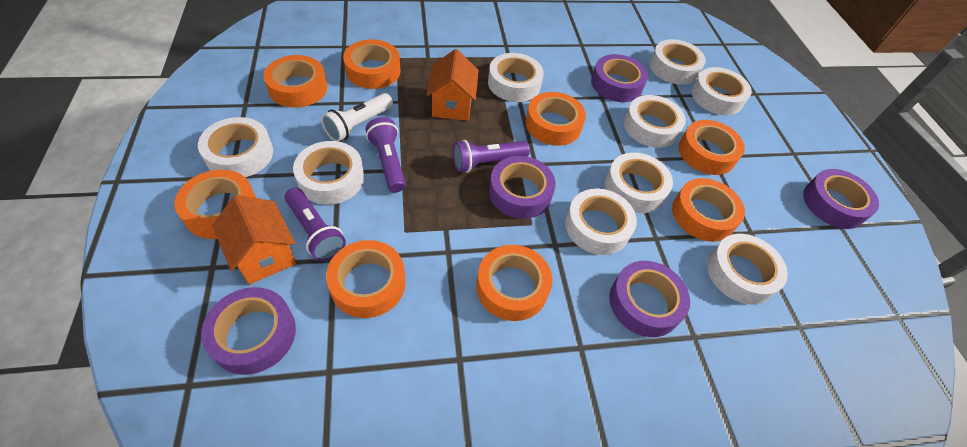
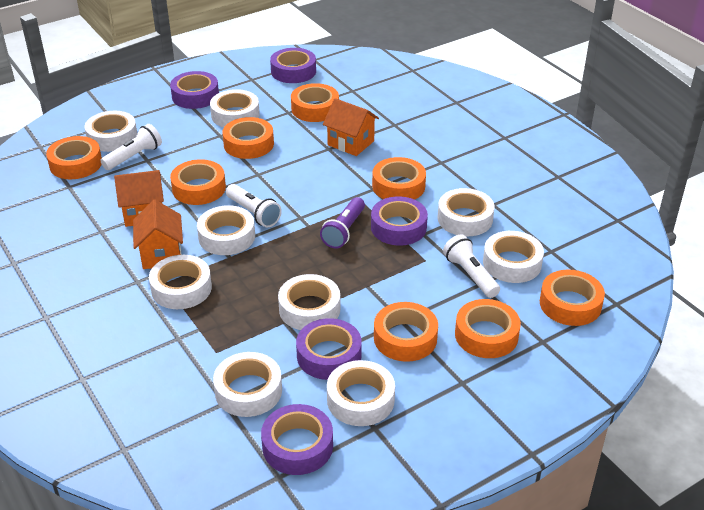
orange house: 2 -> 3
purple flashlight: 3 -> 1
white flashlight: 1 -> 3

